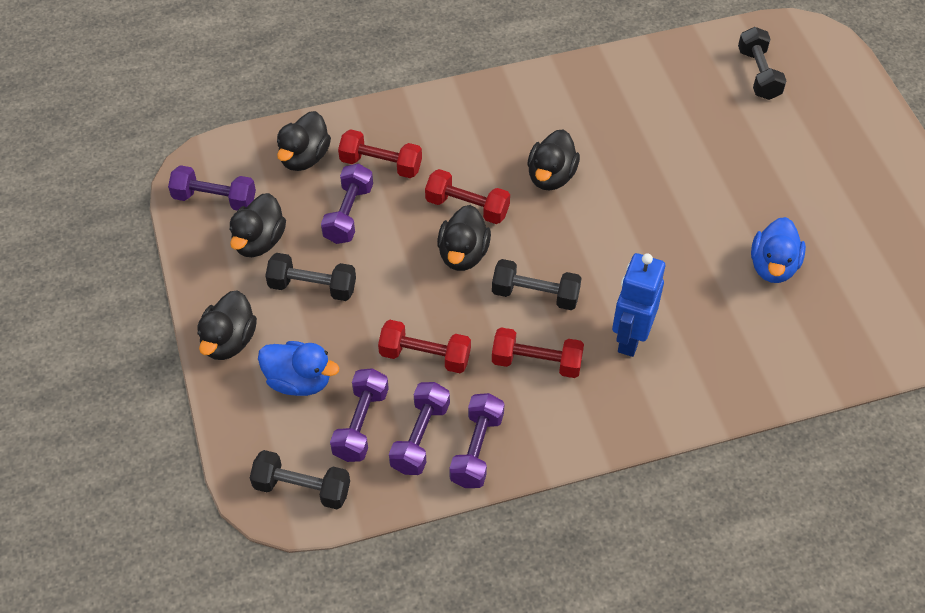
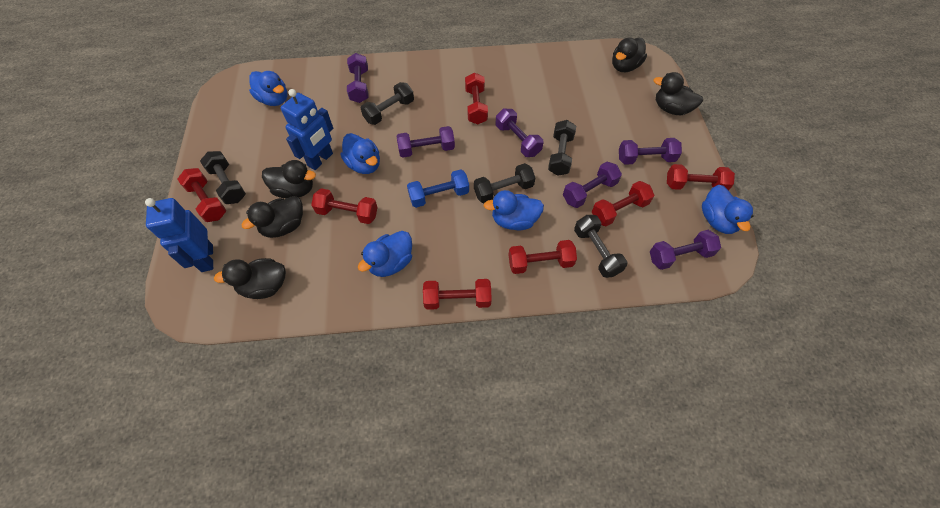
black dumbbell: 4 -> 5
blue duck: 2 -> 5
blue dumbbell: 0 -> 1
blue robot: 1 -> 2
purple dumbbell: 5 -> 6
red dumbbell: 4 -> 7

